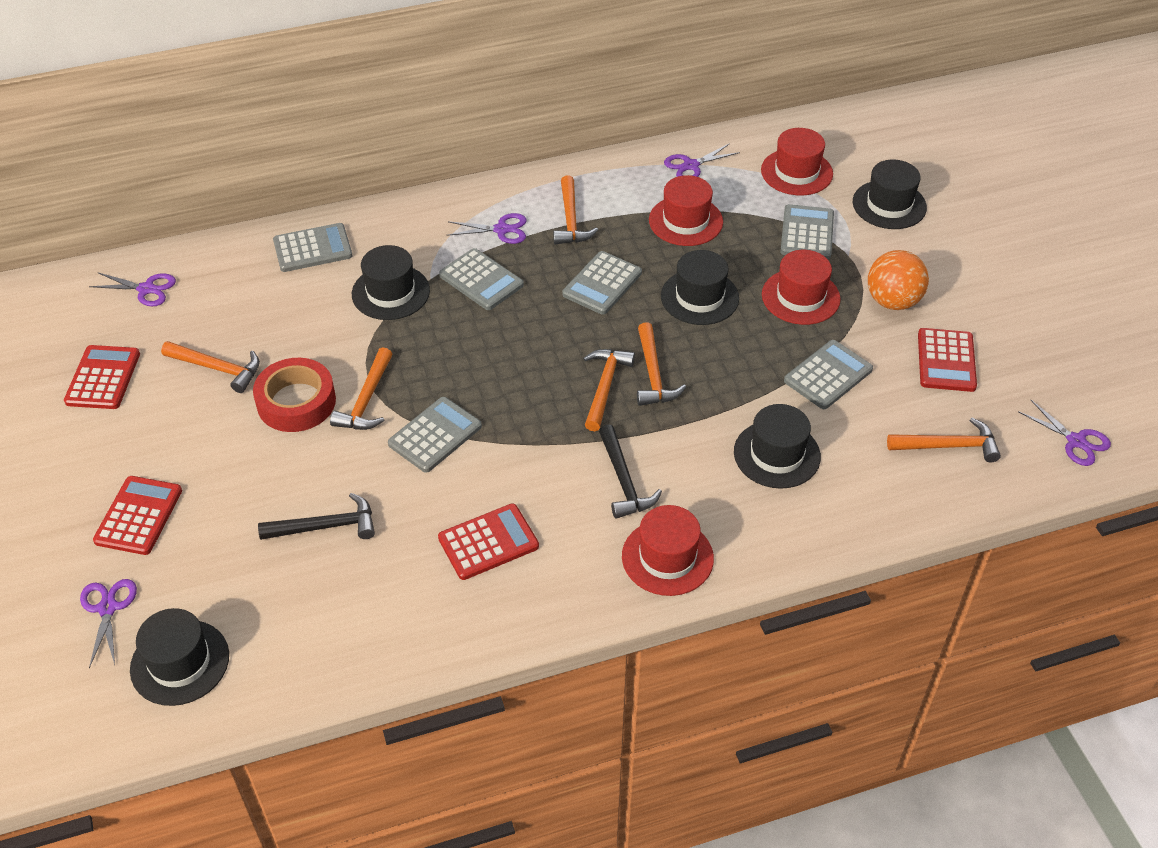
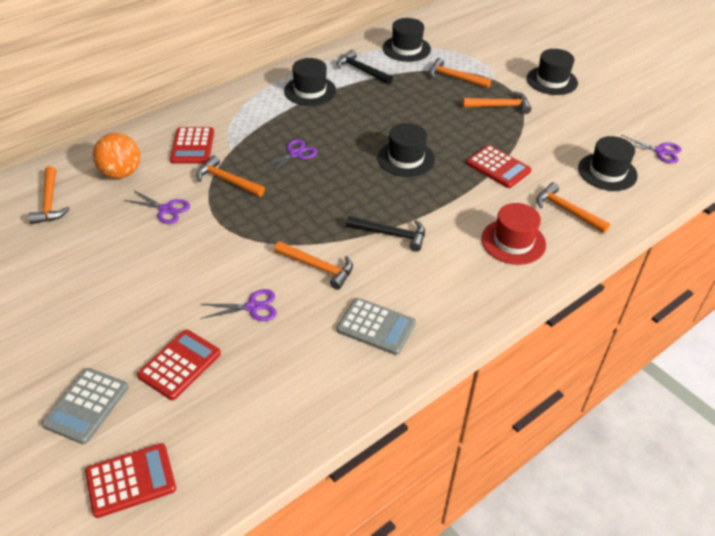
grey calculator: 6 -> 2
purple scissors: 5 -> 4
red hat: 4 -> 1
red tape: 1 -> 0

